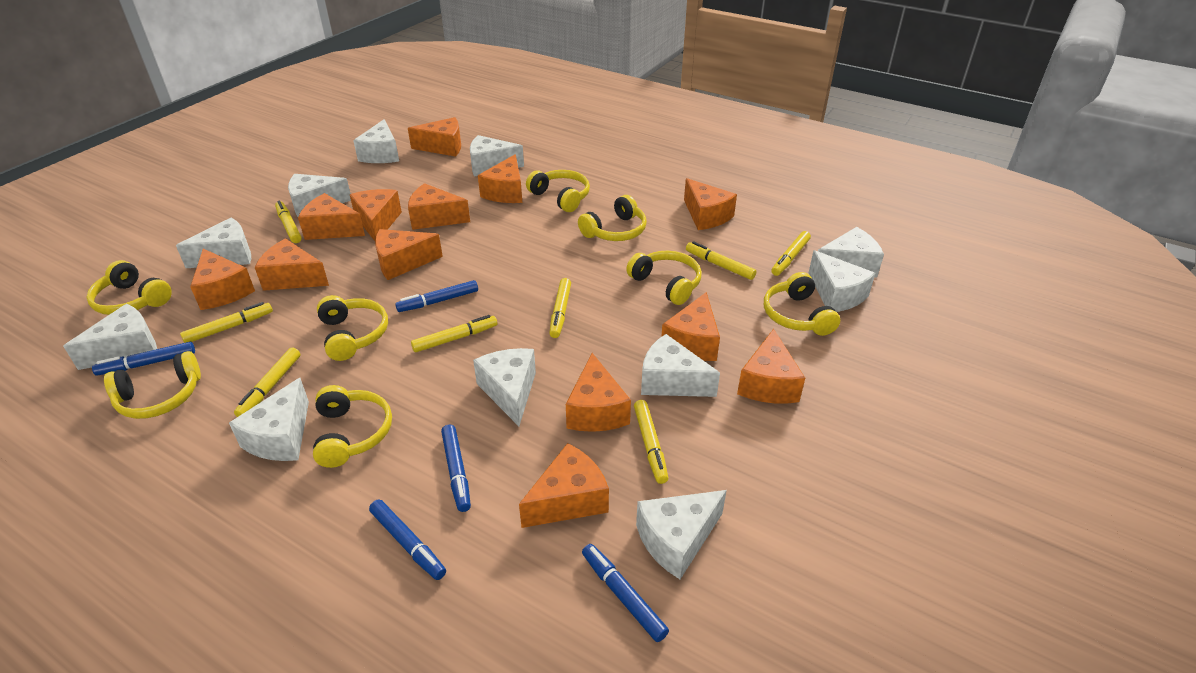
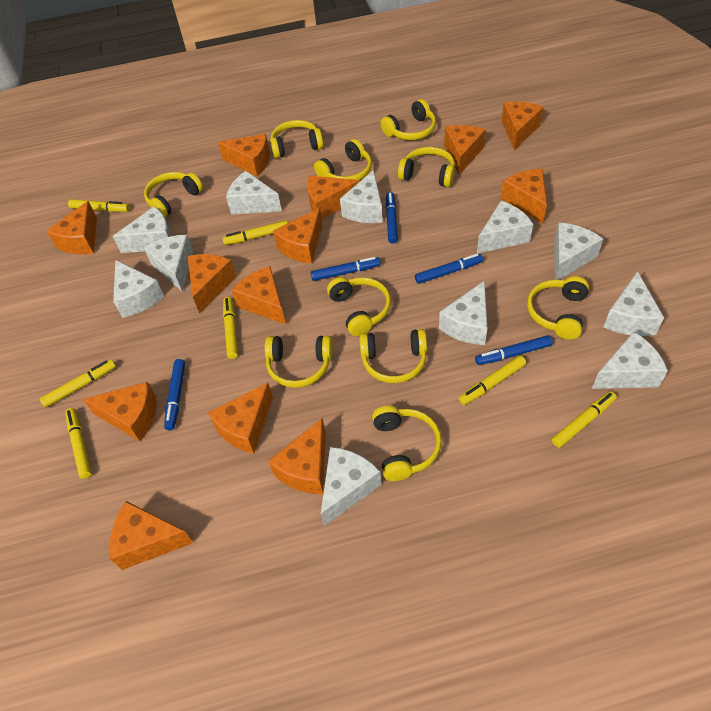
yellow headphones: 8 -> 10
yellow marker: 8 -> 7

